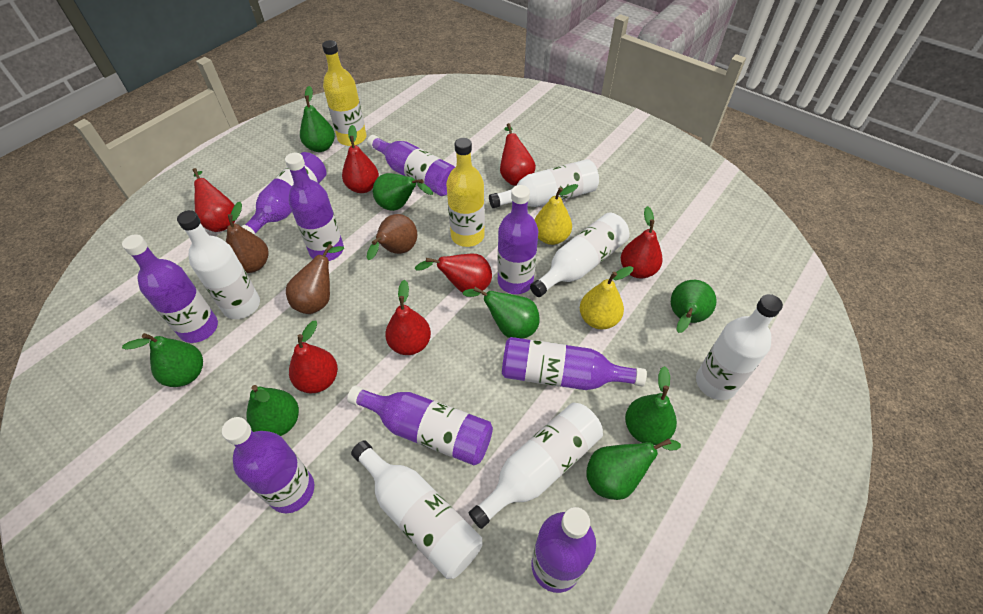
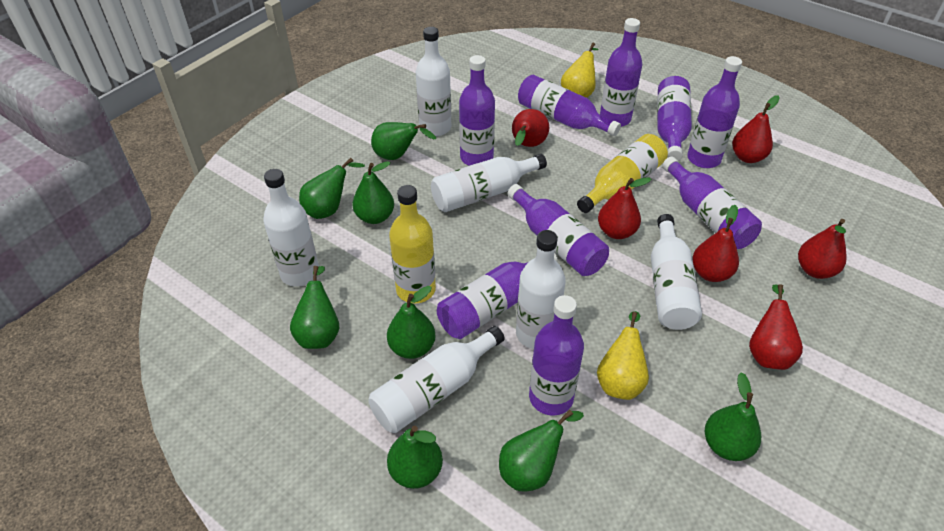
brown pear: 3 -> 0
red pear: 7 -> 6

